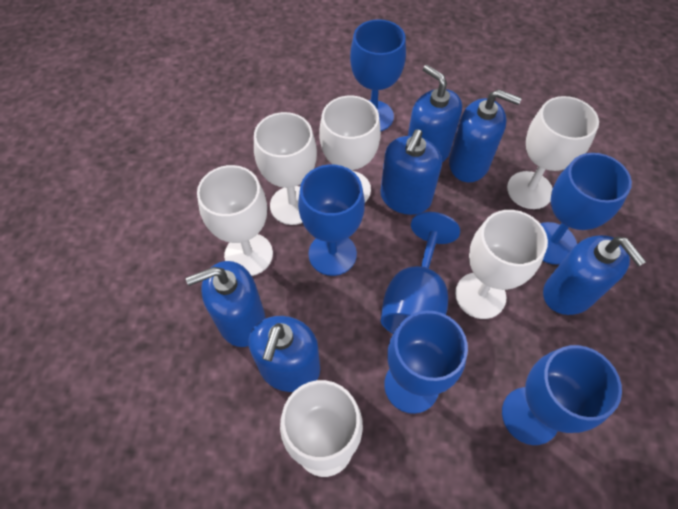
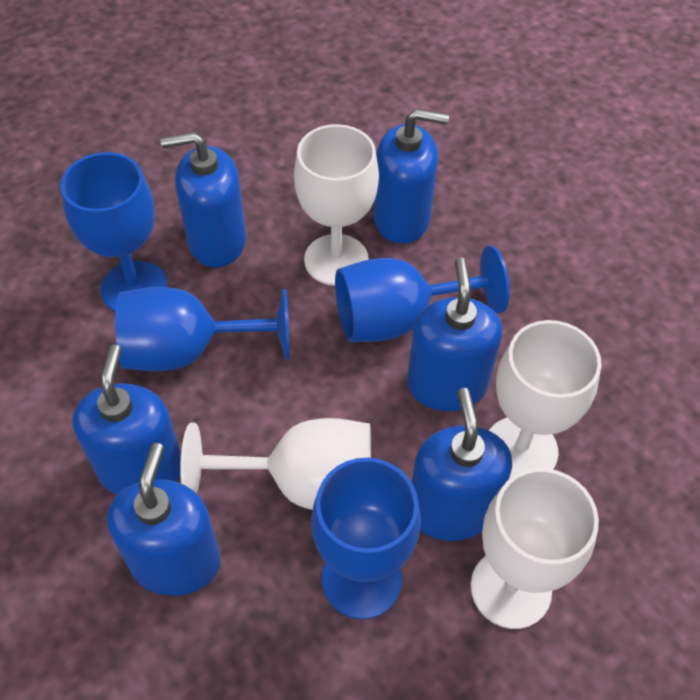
blue goblet: 6 -> 4
white goblet: 6 -> 4

